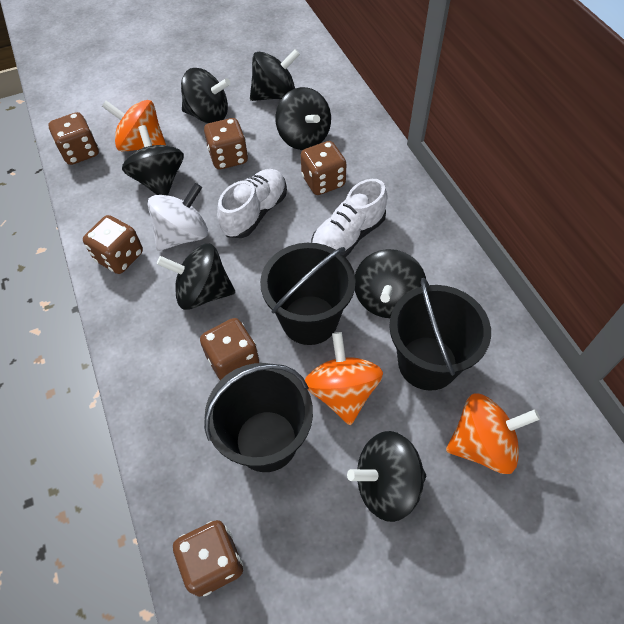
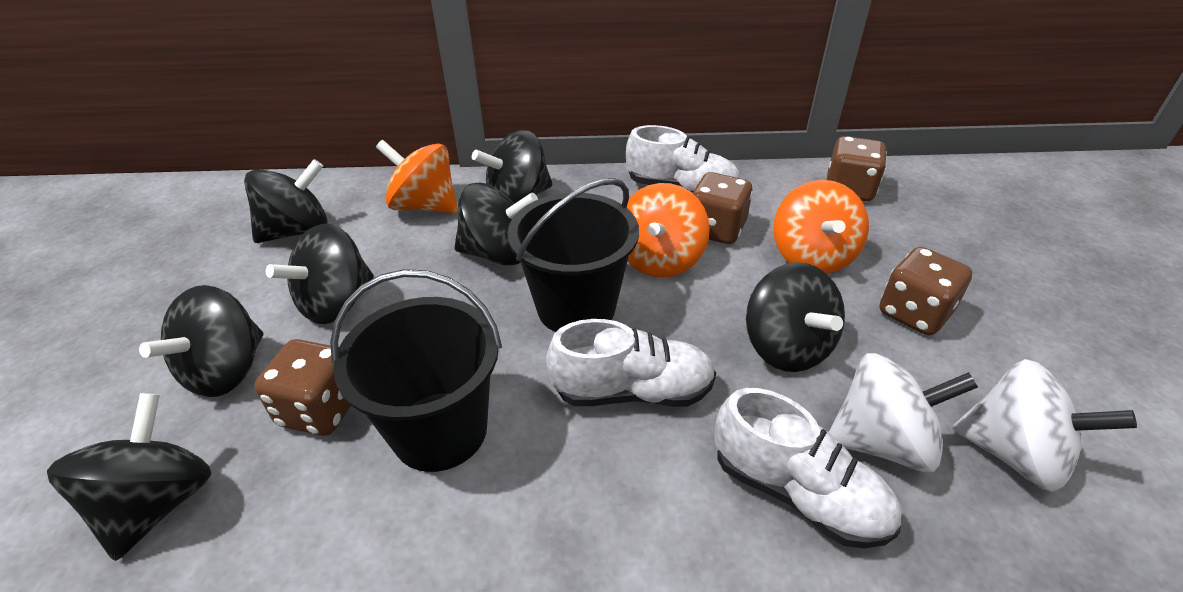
black bucket: 3 -> 2
brown dice: 6 -> 4
white shoe: 2 -> 3
white spinning top: 1 -> 2

